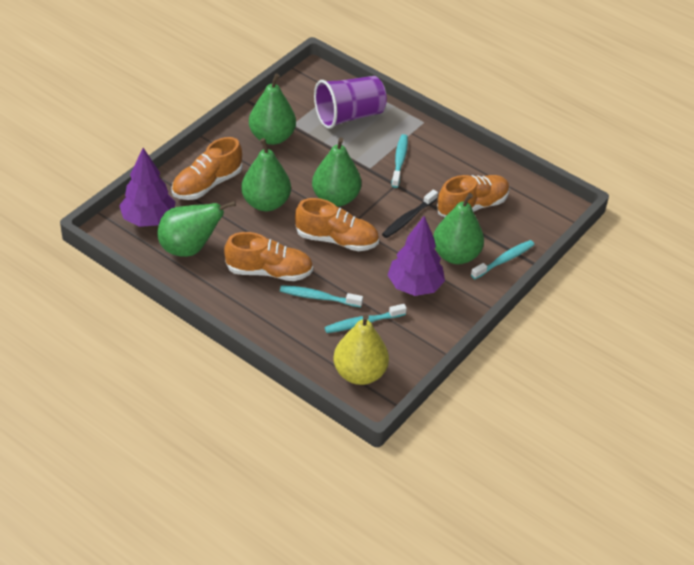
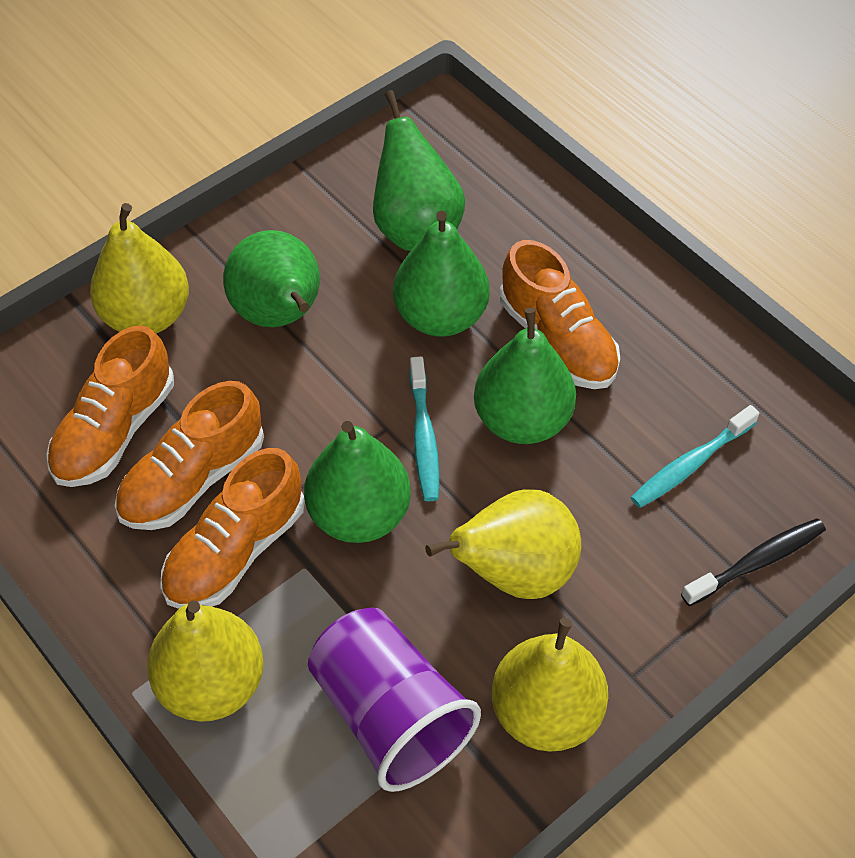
purple tree: 2 -> 0
turquoise toothbrush: 4 -> 2
yellow pear: 1 -> 4

